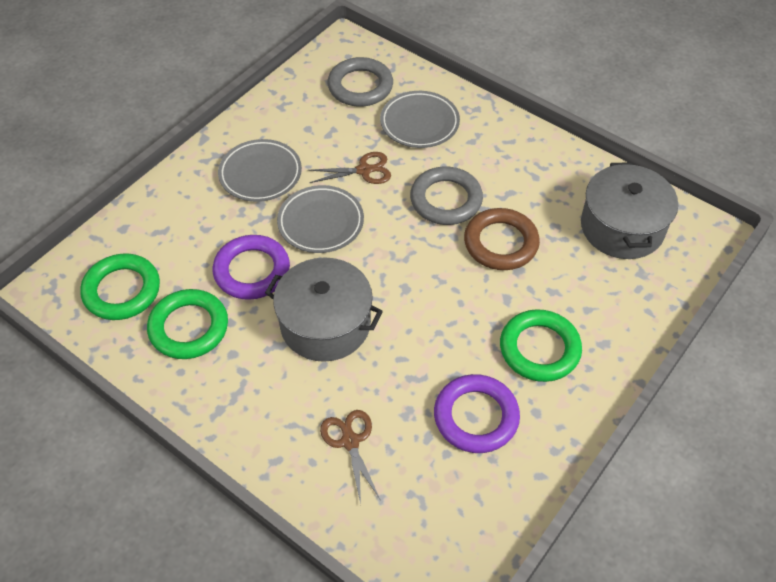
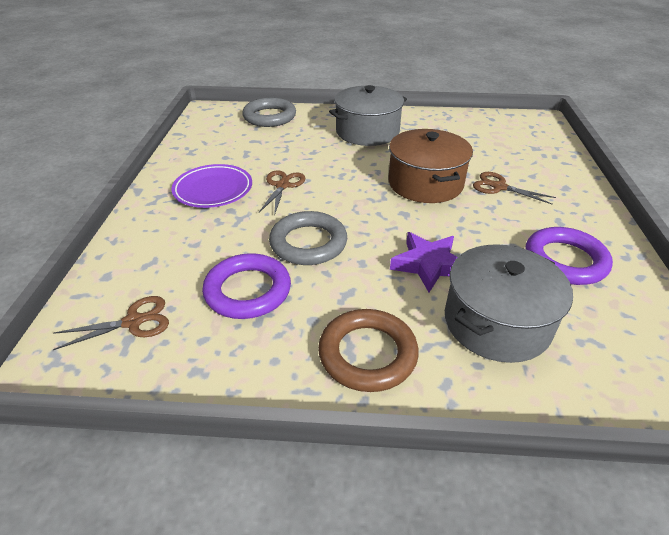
brown pot: 0 -> 1
brown scissors: 2 -> 3
green ring: 3 -> 0
grey plate: 3 -> 0
purple plate: 0 -> 1
purple star: 0 -> 1

